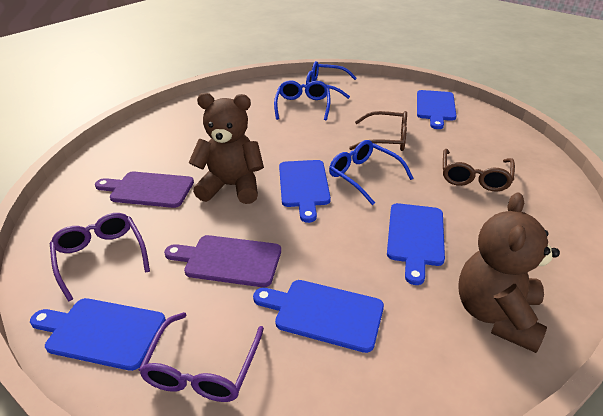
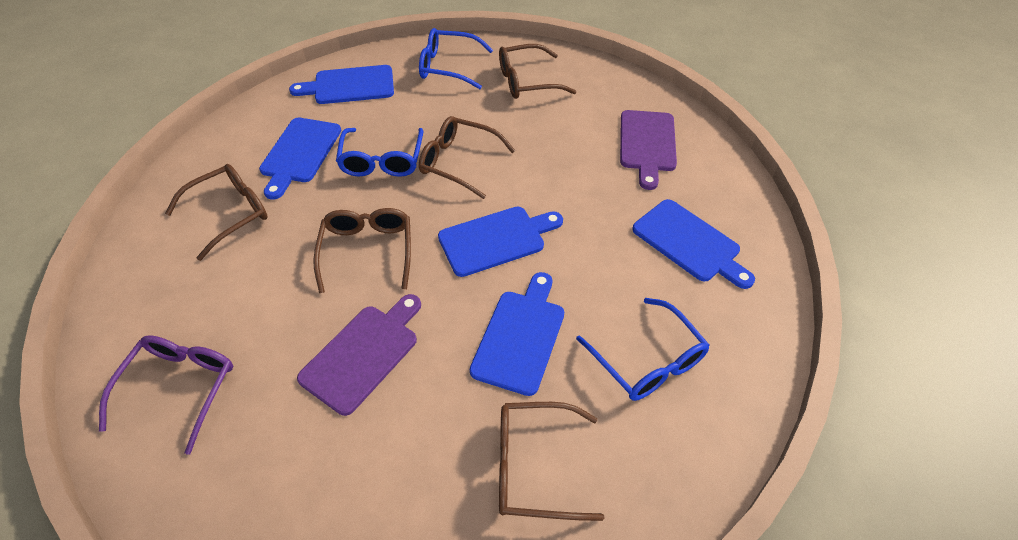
brown glasses: 2 -> 5
brown teddy bear: 2 -> 0
purple glasses: 2 -> 1

